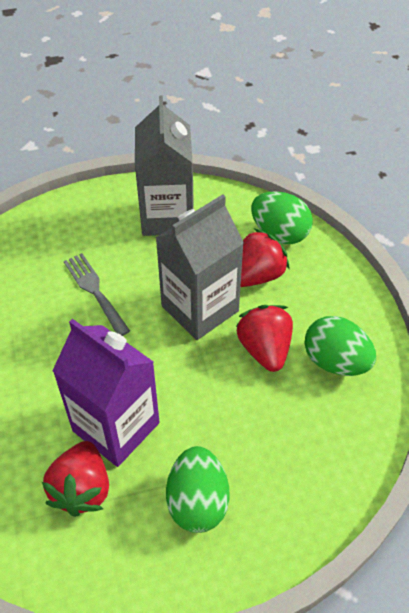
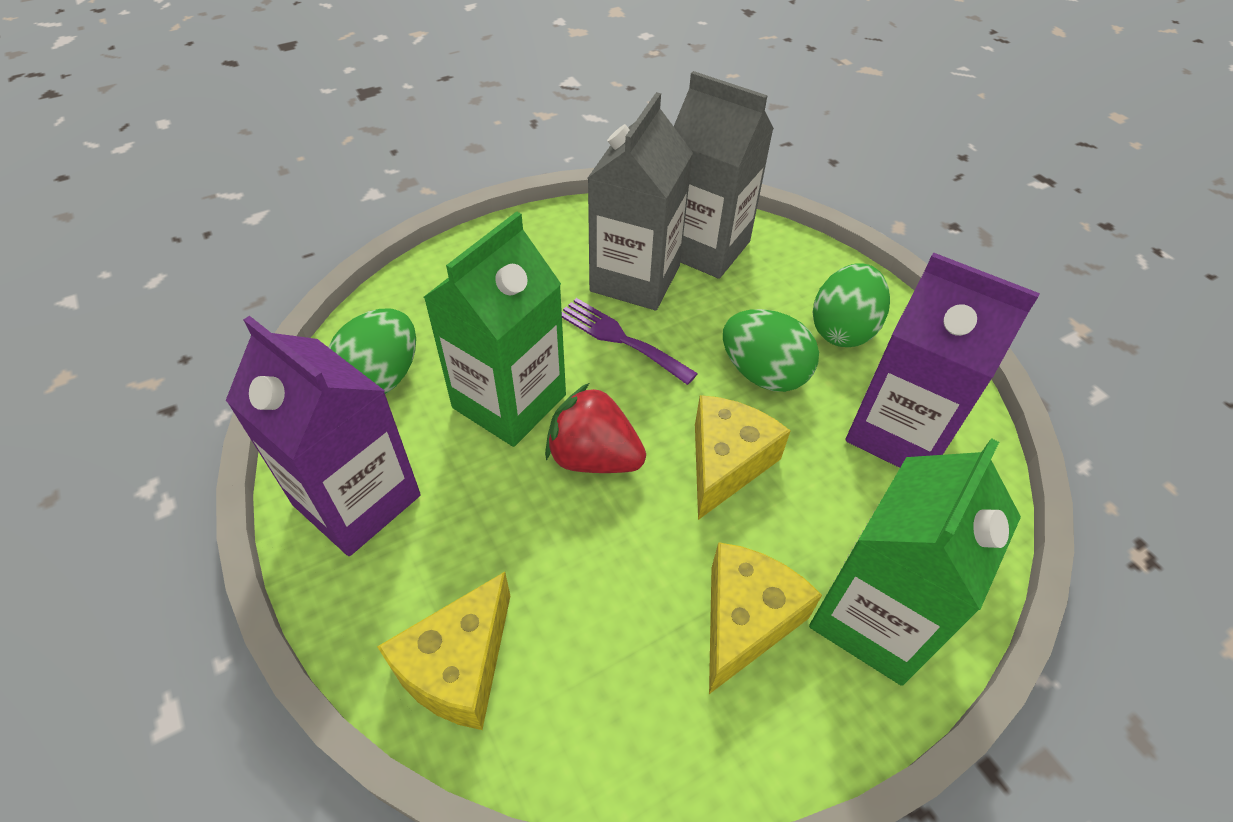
green carton: 0 -> 2
grey fork: 1 -> 0
purple carton: 1 -> 2
purple fork: 0 -> 1
red strawberry: 3 -> 1
yellow cheese: 0 -> 3

